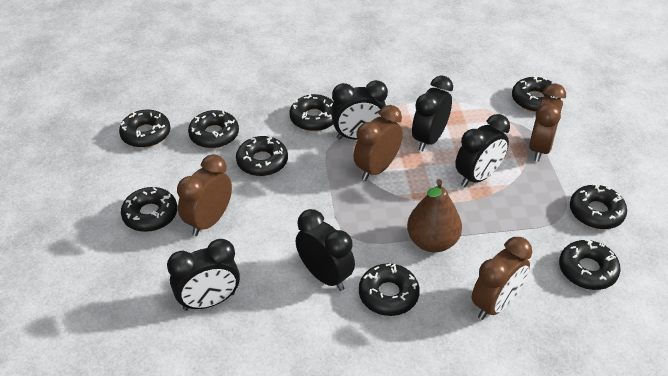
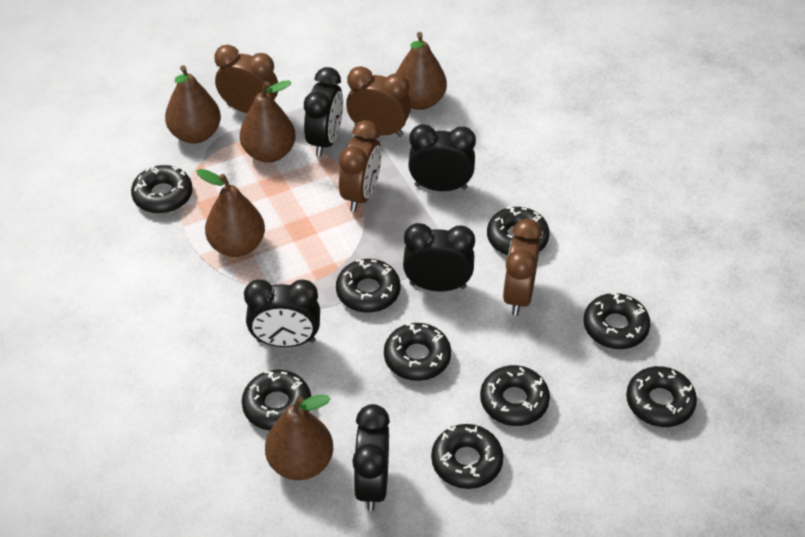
brown pear: 1 -> 5

